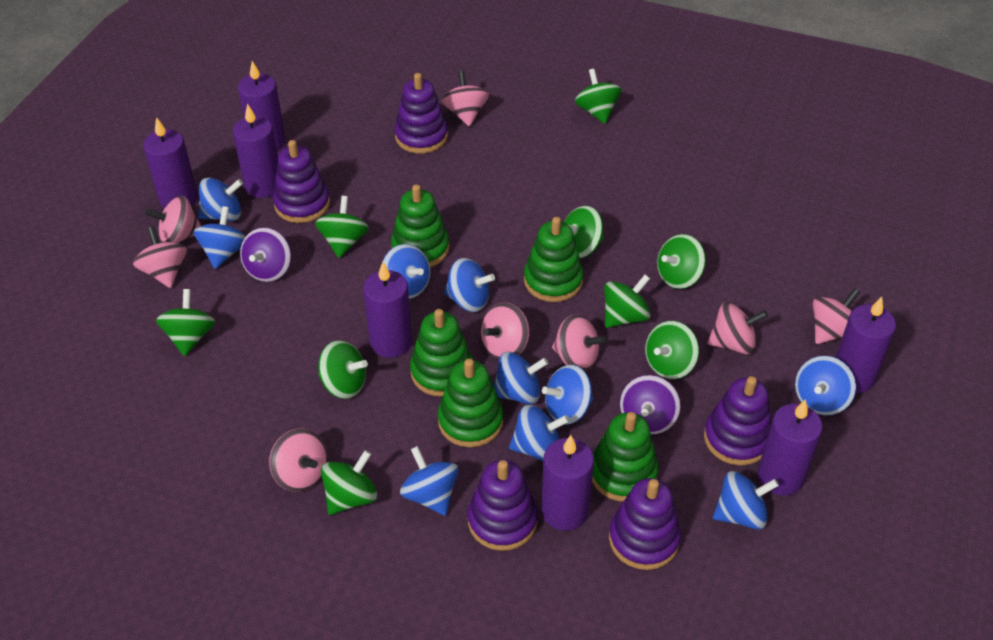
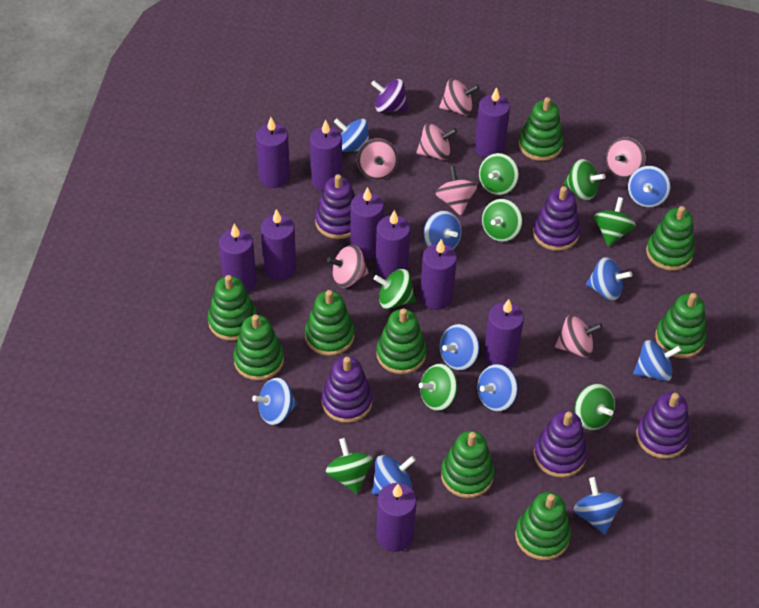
green spinning top: 9 -> 8
green stacking toy: 5 -> 9
pink spinning top: 8 -> 7
purple candle: 7 -> 10
purple spinning top: 2 -> 1

